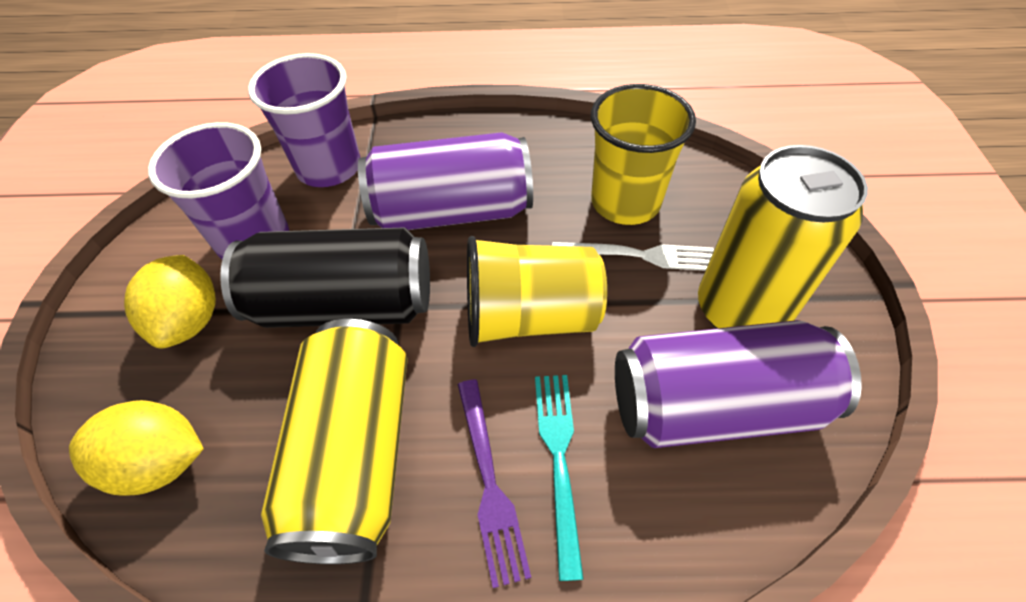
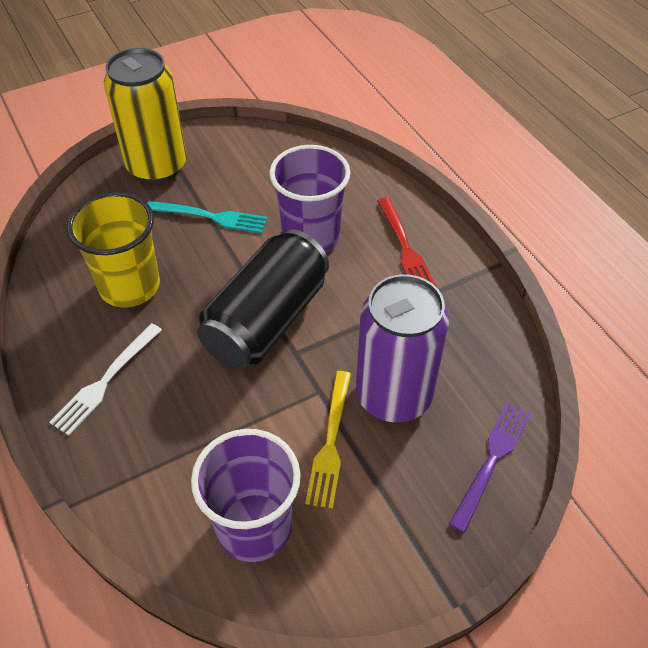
purple can: 2 -> 1
red fork: 0 -> 1
yellow can: 2 -> 1
yellow cup: 2 -> 1
yellow fork: 0 -> 1
yellow lemon: 2 -> 0

